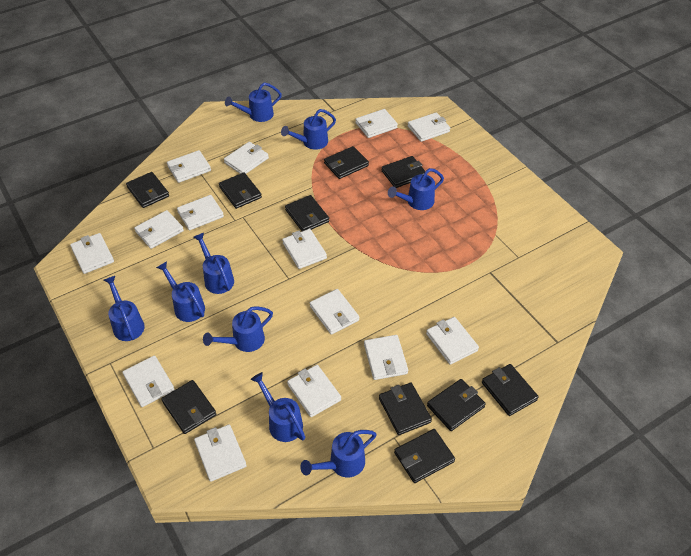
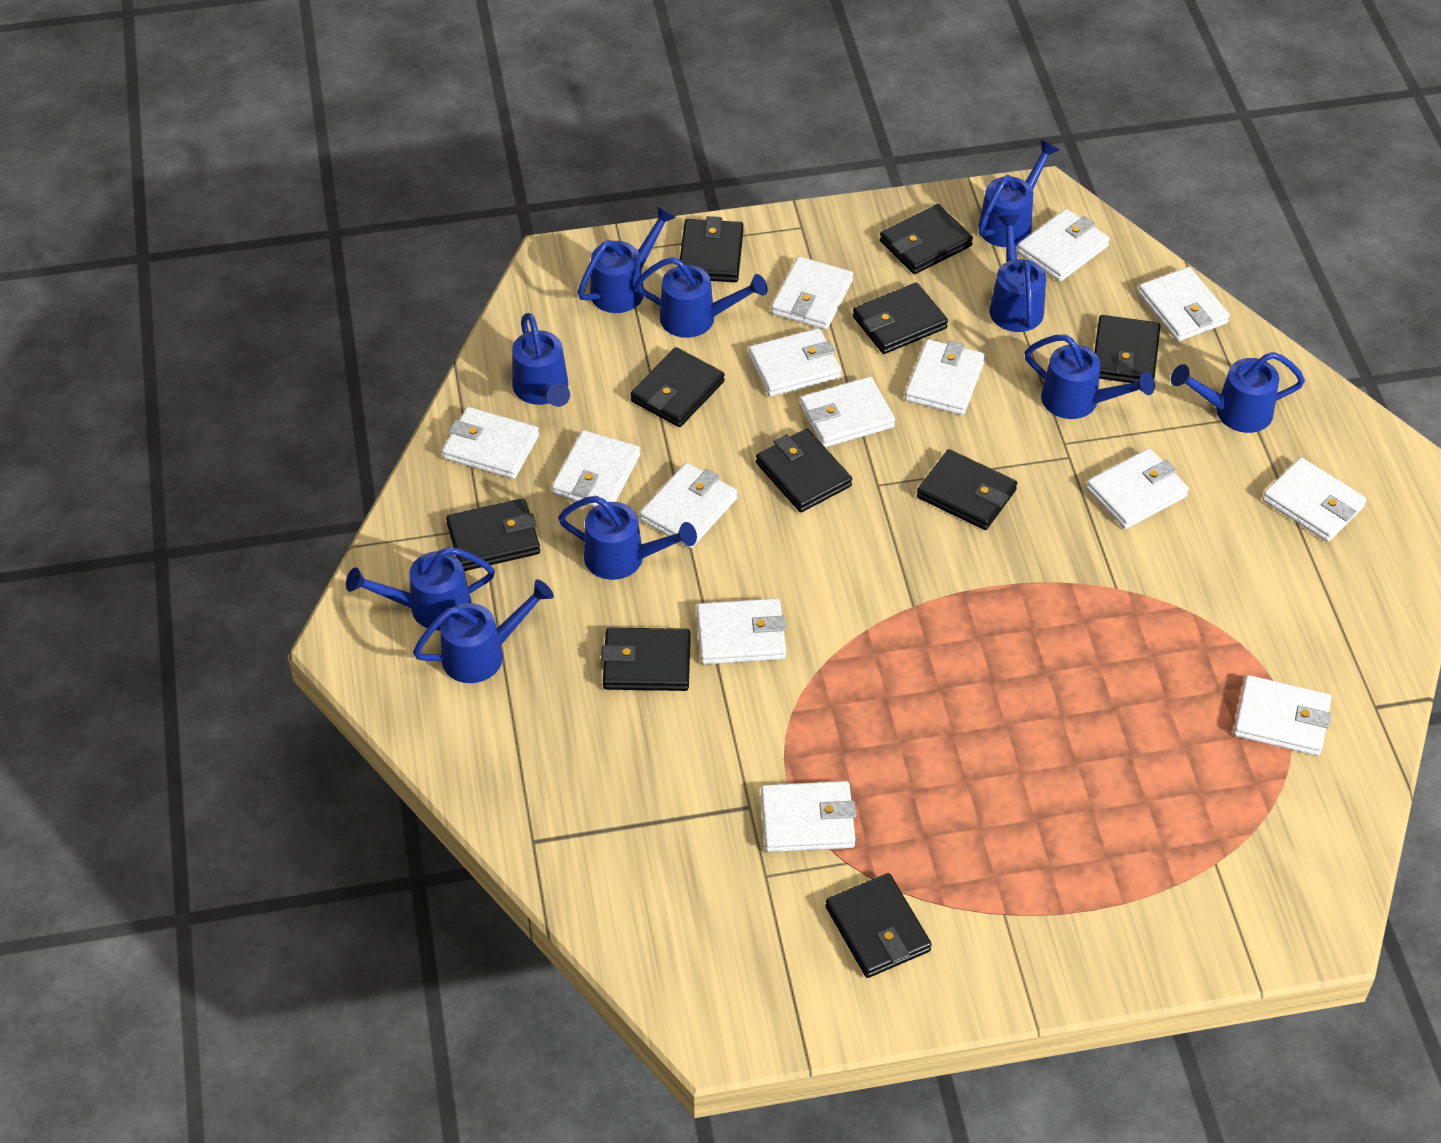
blue watering can: 9 -> 10

